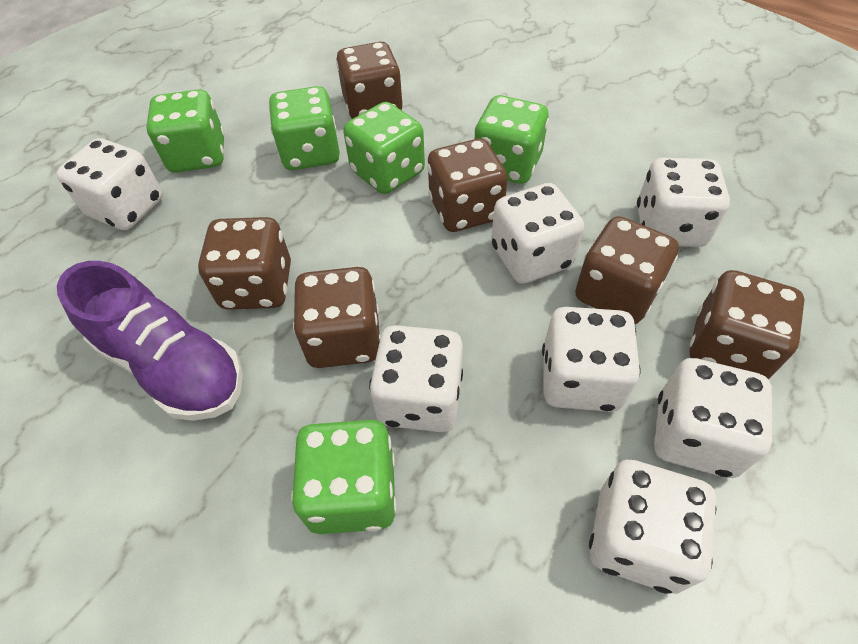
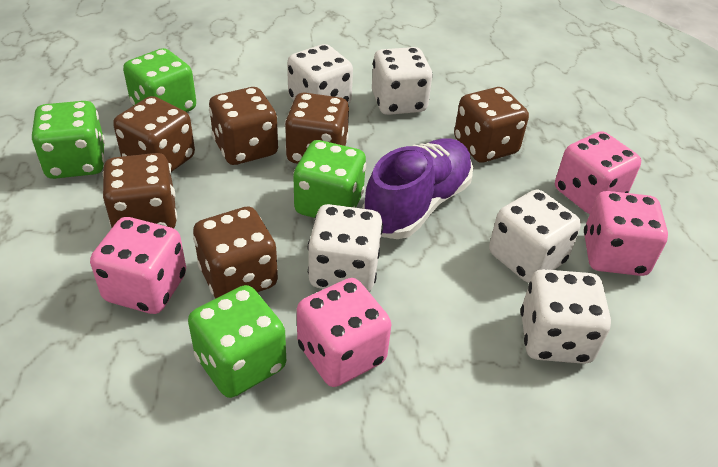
green dice: 5 -> 4
pink dice: 0 -> 4
white dice: 7 -> 5

